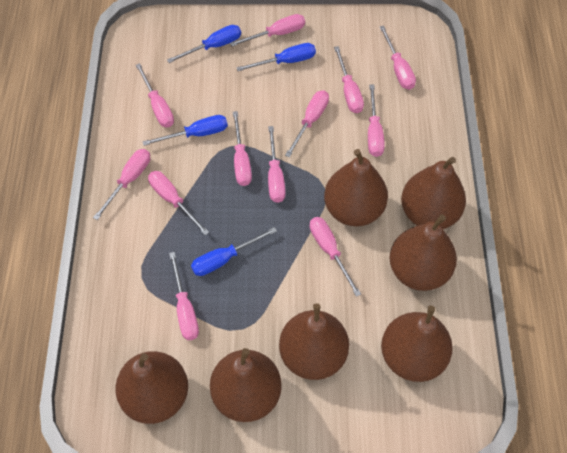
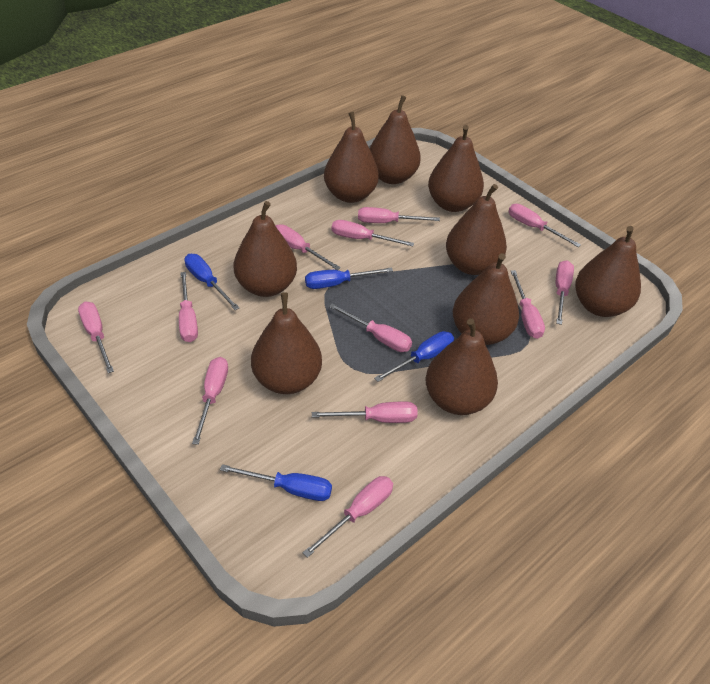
brown pear: 7 -> 9

